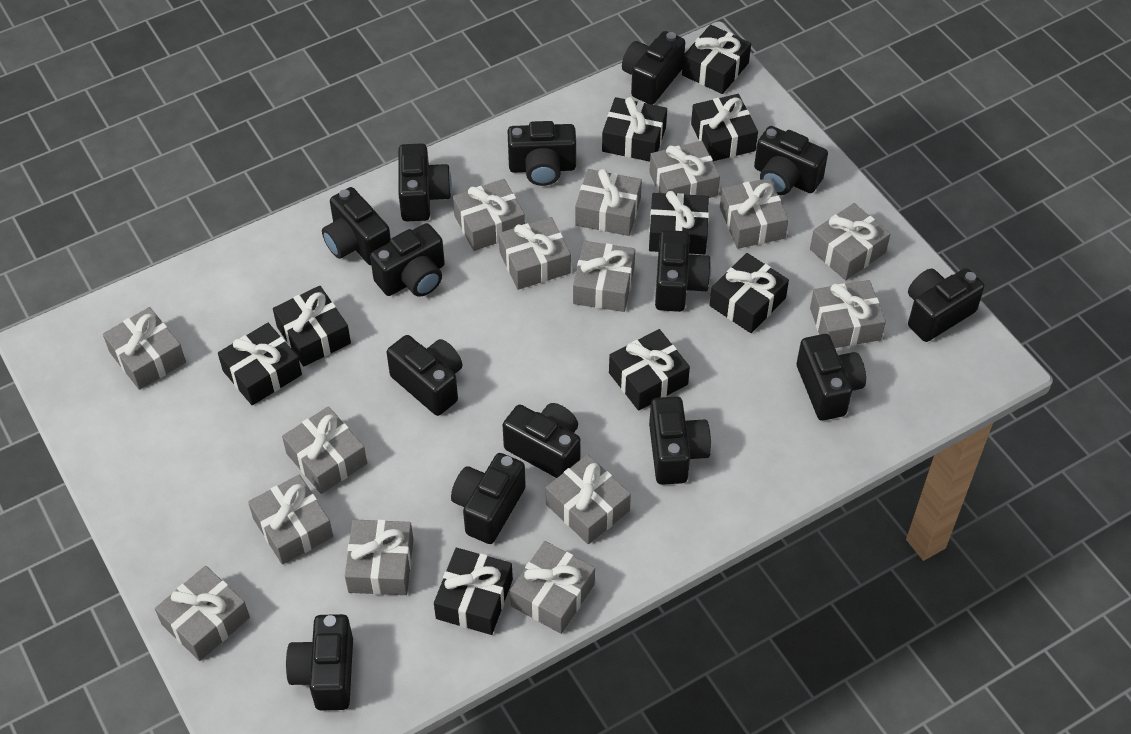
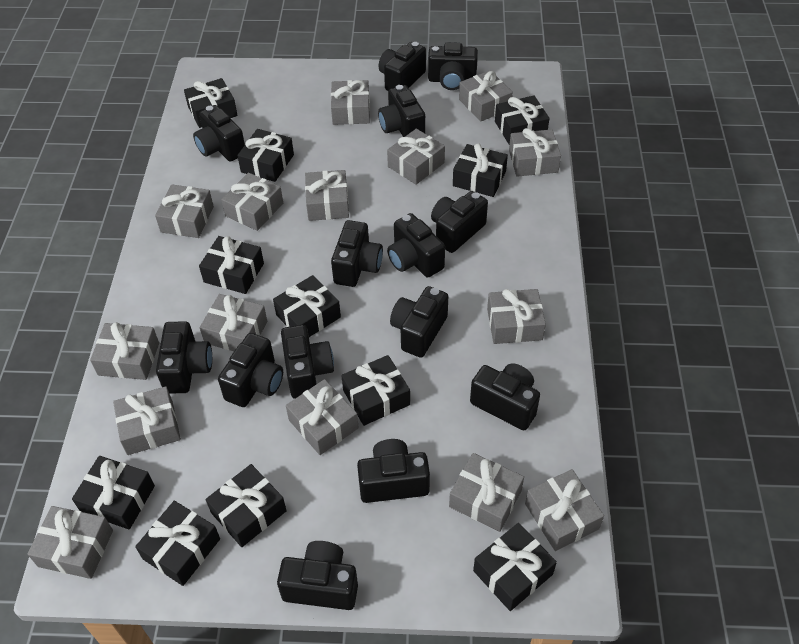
black gift: 9 -> 11

